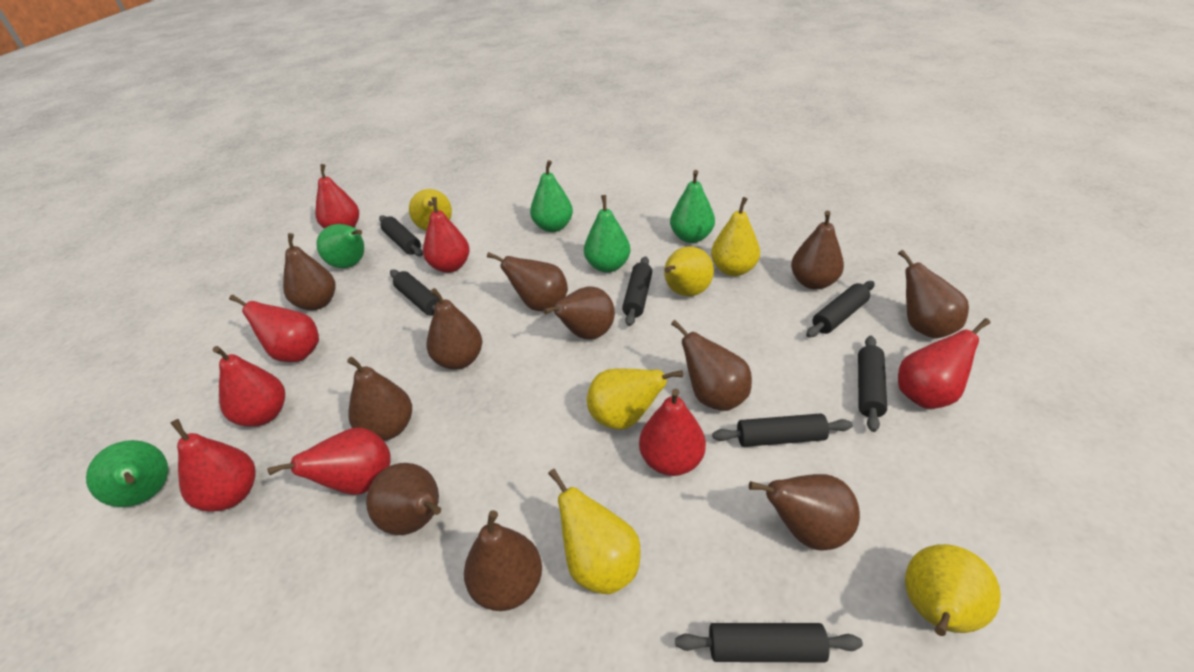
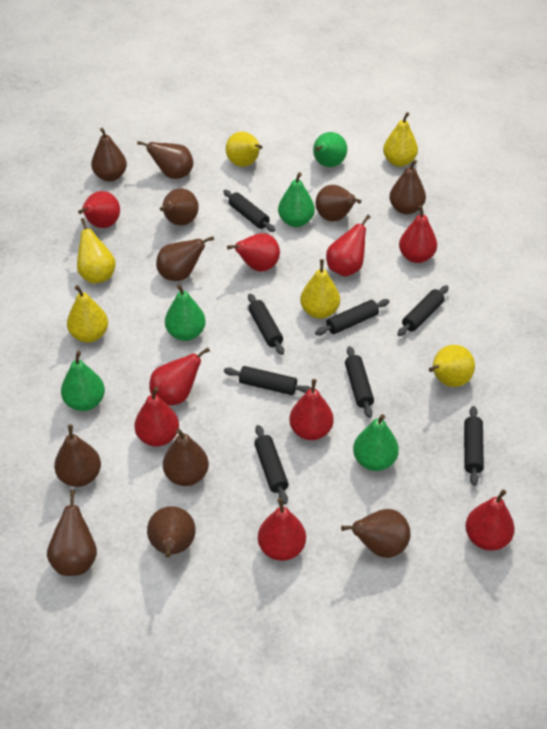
black rolling pin: 7 -> 8
red pear: 8 -> 9

